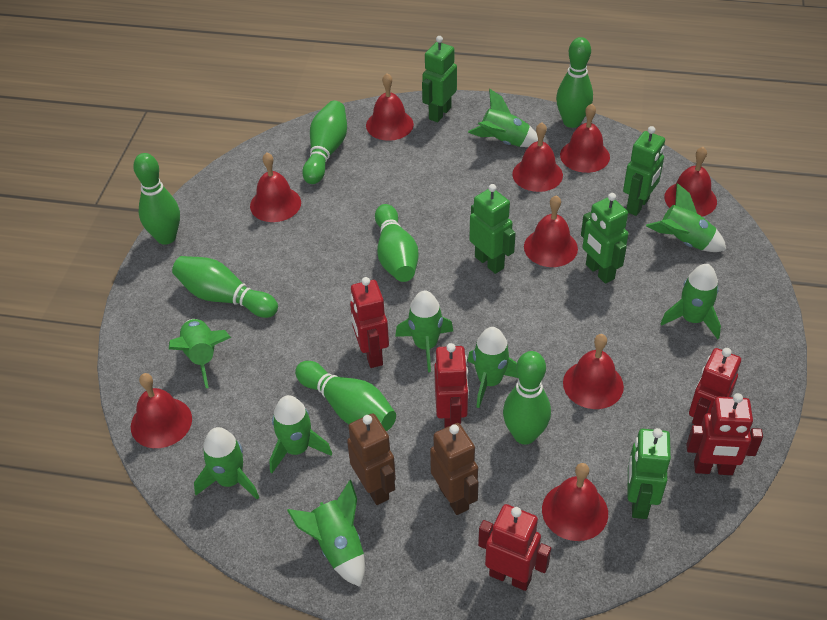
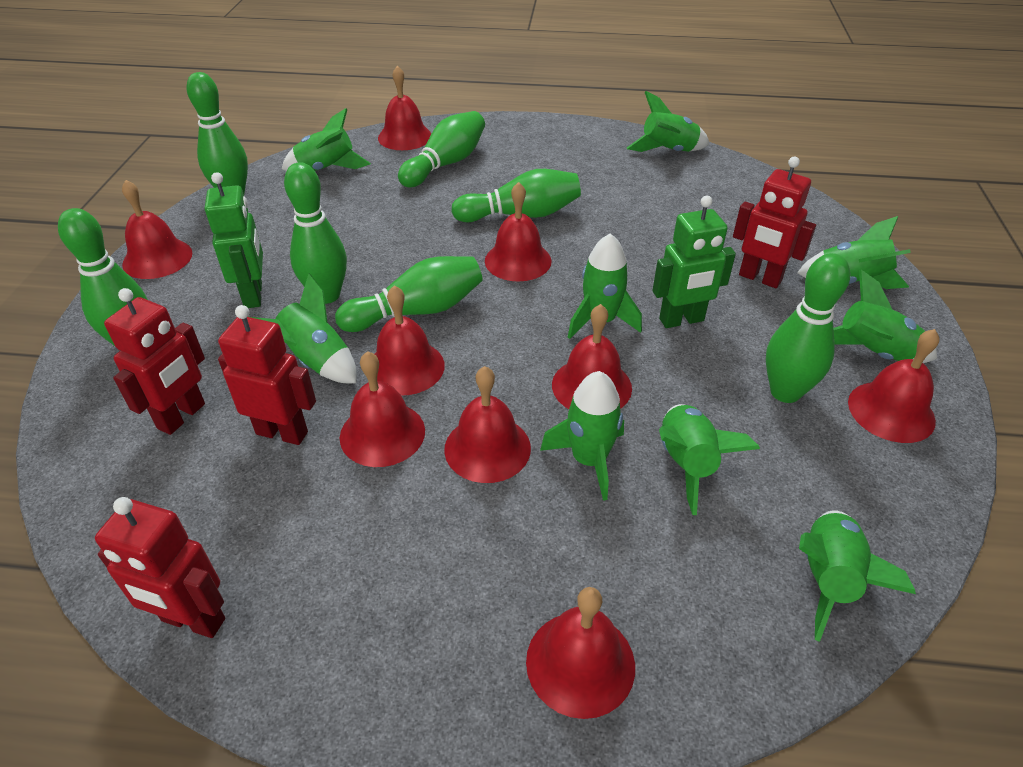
brown robot: 2 -> 0
green robot: 5 -> 2
red robot: 5 -> 4

